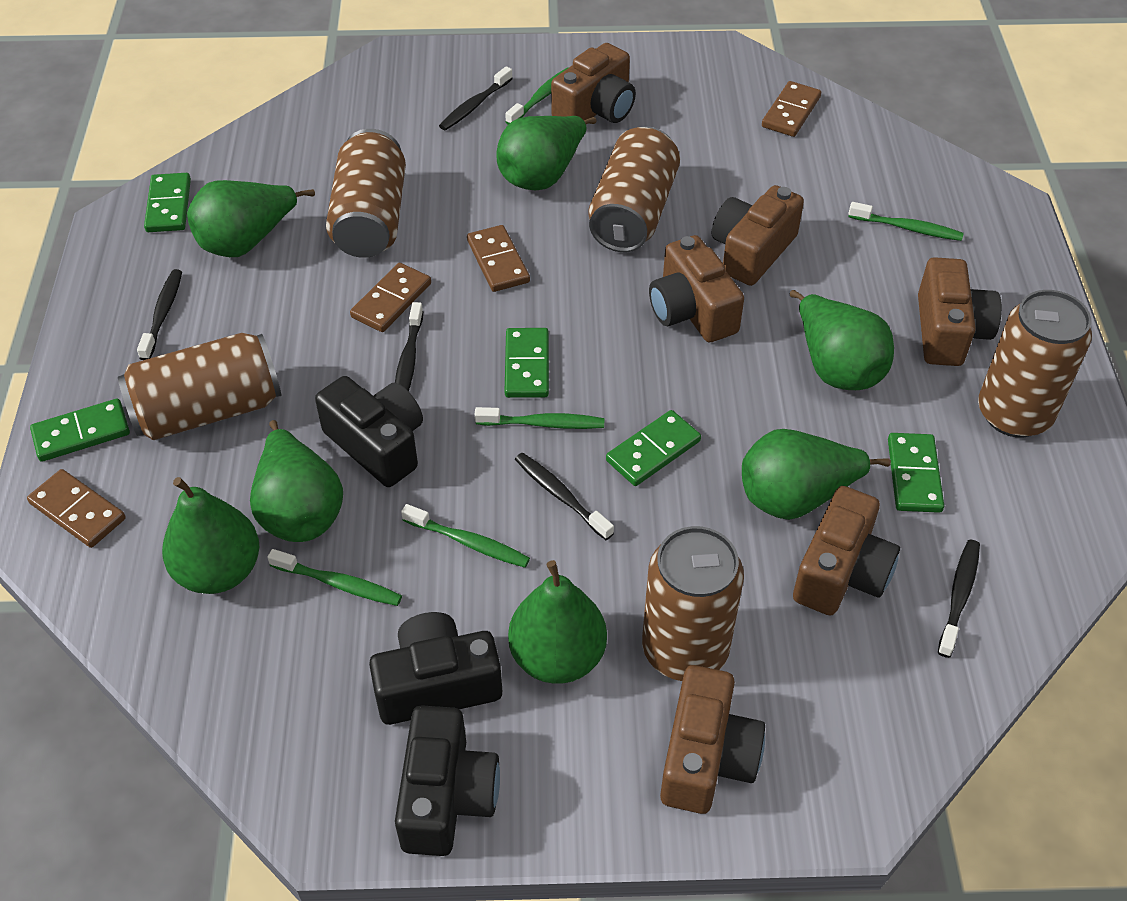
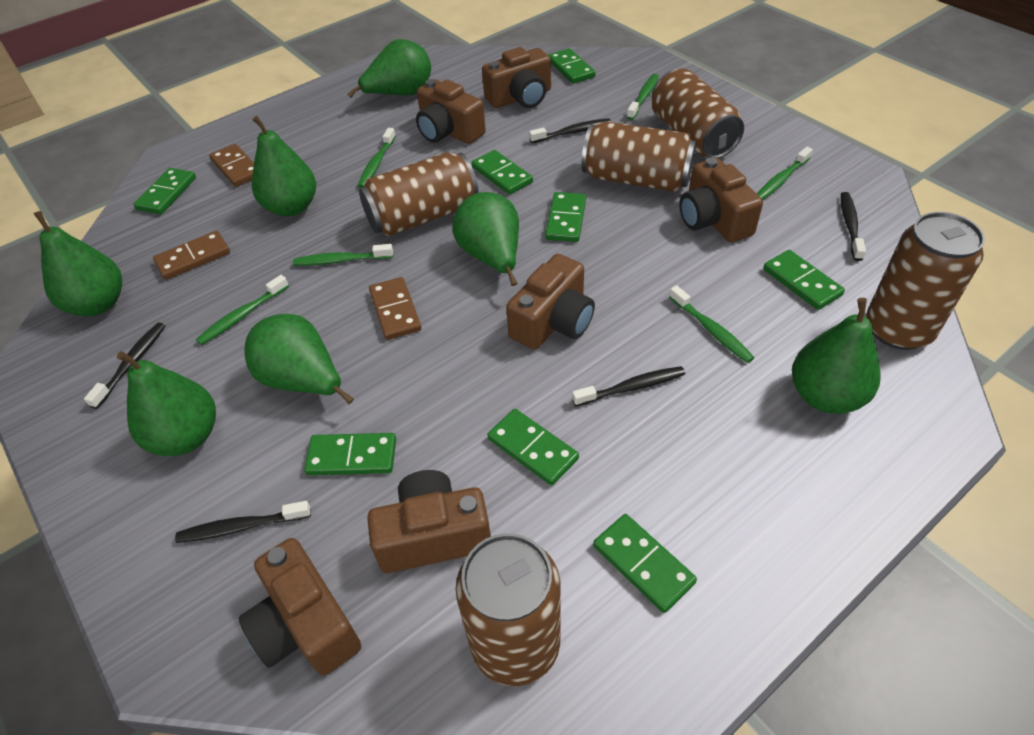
black camera: 3 -> 0
brown domino: 4 -> 3
green domino: 5 -> 8
green toothbrush: 5 -> 6

